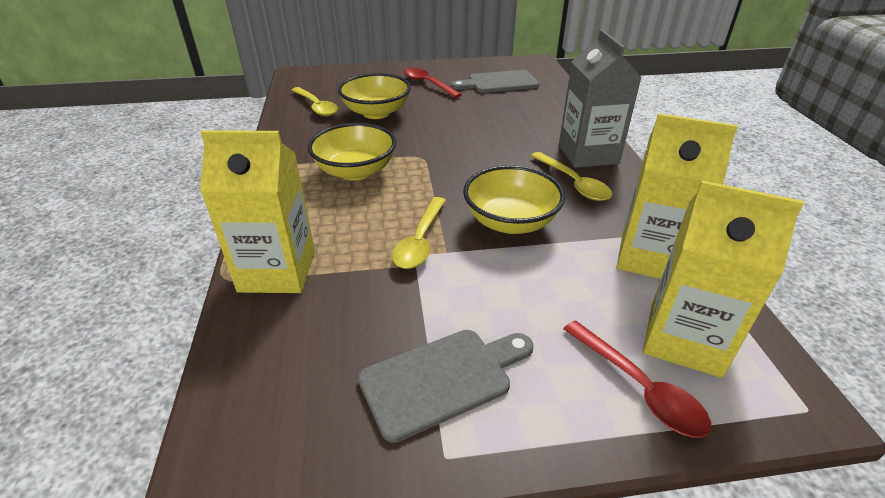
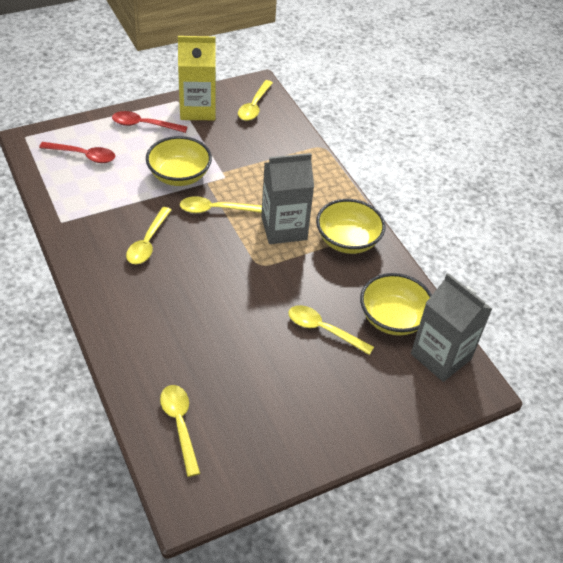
grey carton: 1 -> 2
grey cutting board: 2 -> 0
yellow carton: 3 -> 1
yellow spoon: 3 -> 5

